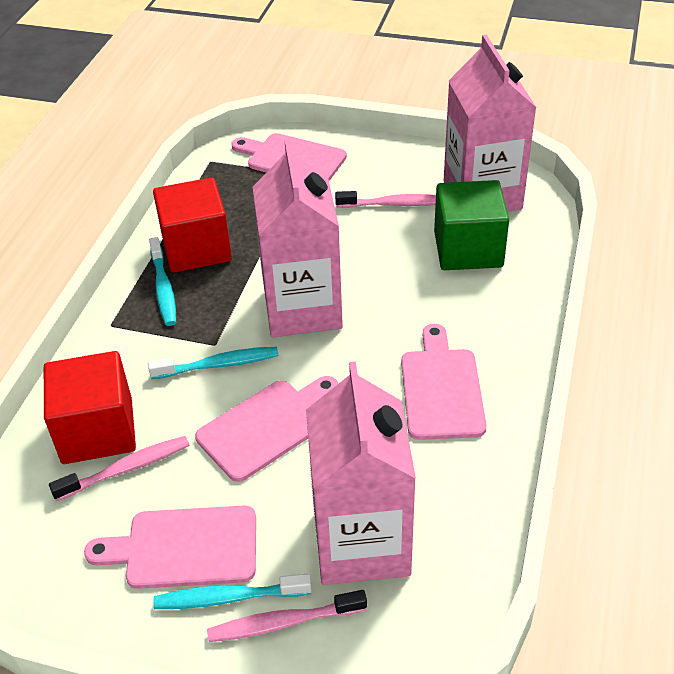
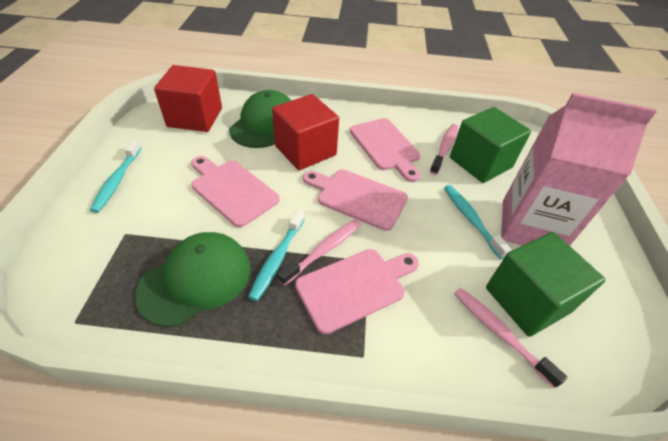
green cap: 0 -> 2
green cube: 1 -> 2
pink carton: 3 -> 1

